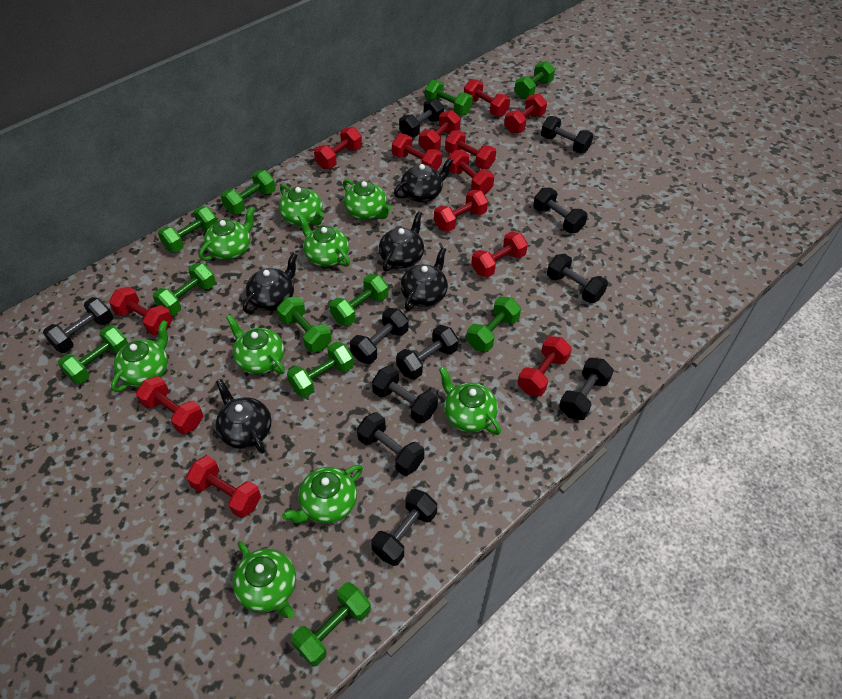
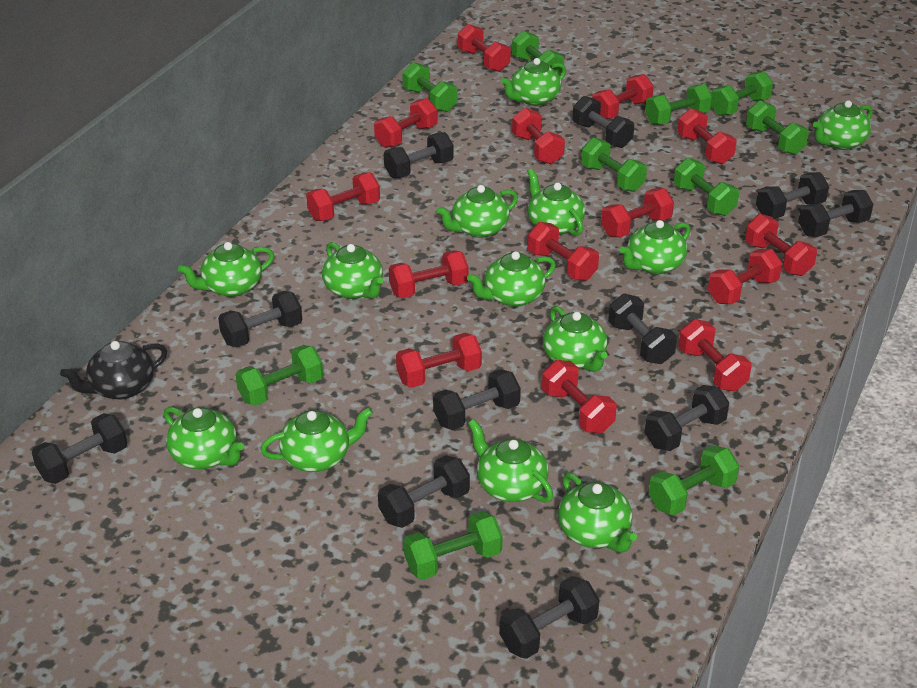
black teapot: 5 -> 1
green dumbbell: 11 -> 10
green teapot: 9 -> 13
red dumbbell: 13 -> 14

